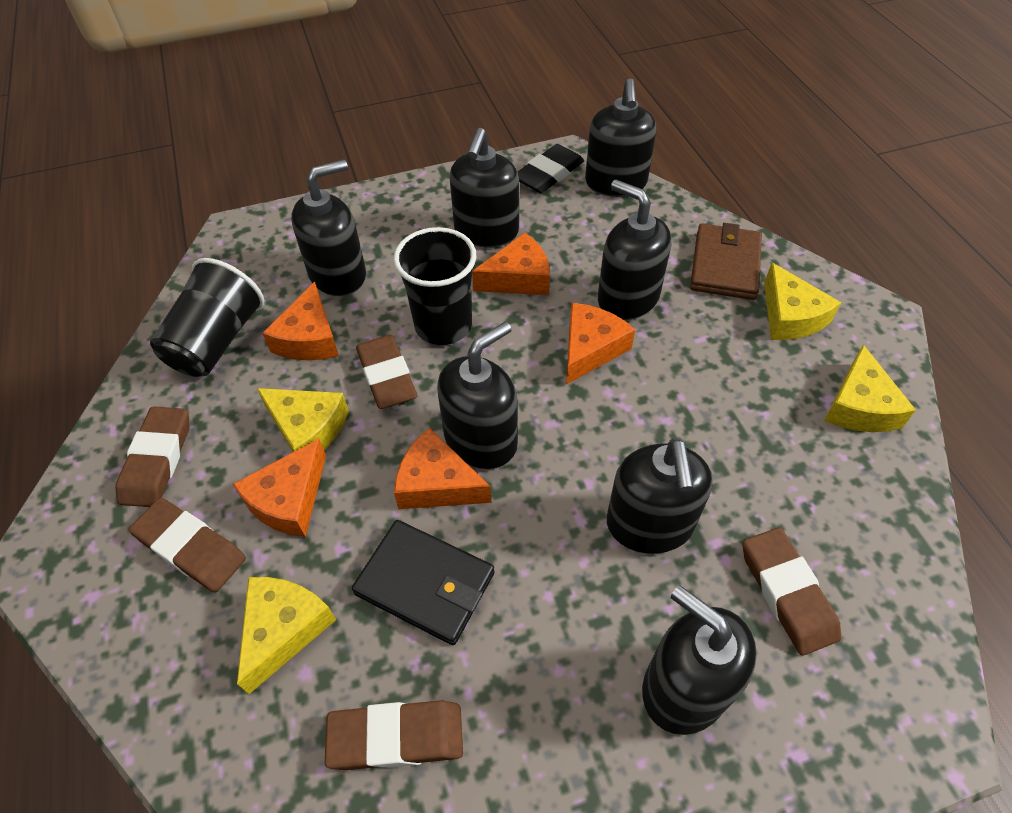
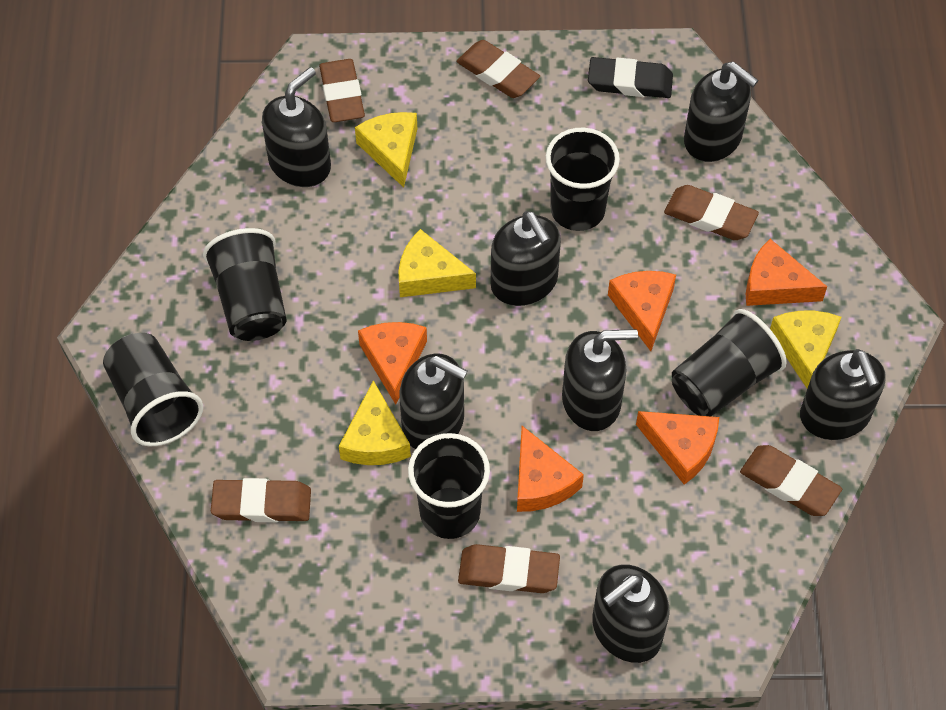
black cup: 2 -> 5
black wallet: 1 -> 0
brown eraser: 5 -> 6
brown wallet: 1 -> 0

